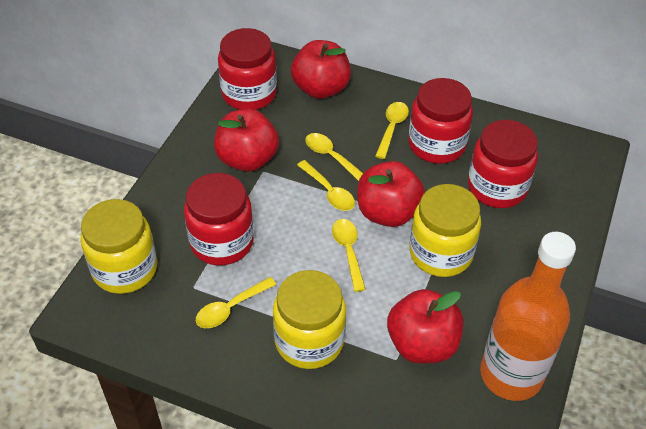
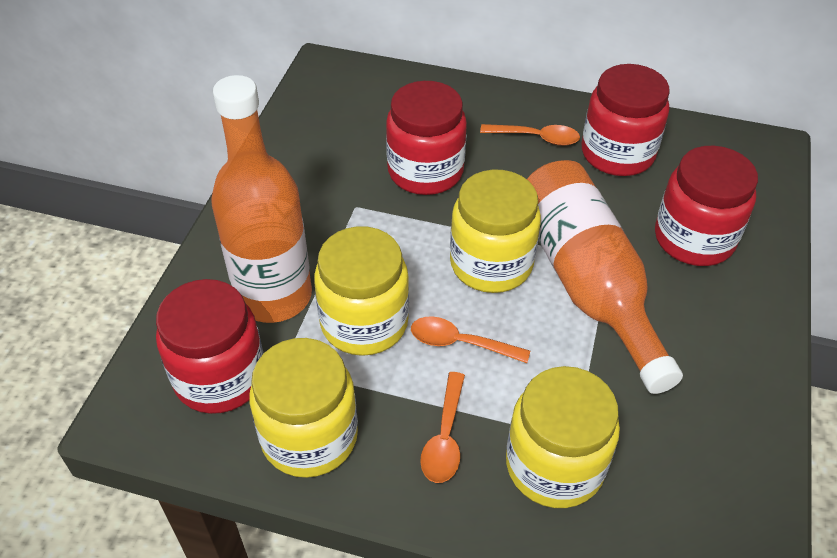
orange bottle: 1 -> 2
orange spoon: 0 -> 3
red apple: 4 -> 0
yellow jar: 3 -> 4
yellow spoon: 5 -> 0

